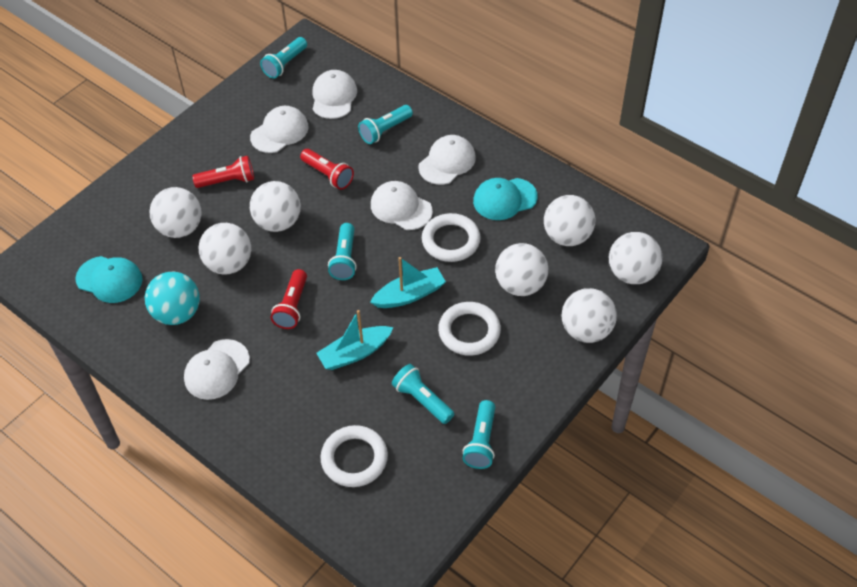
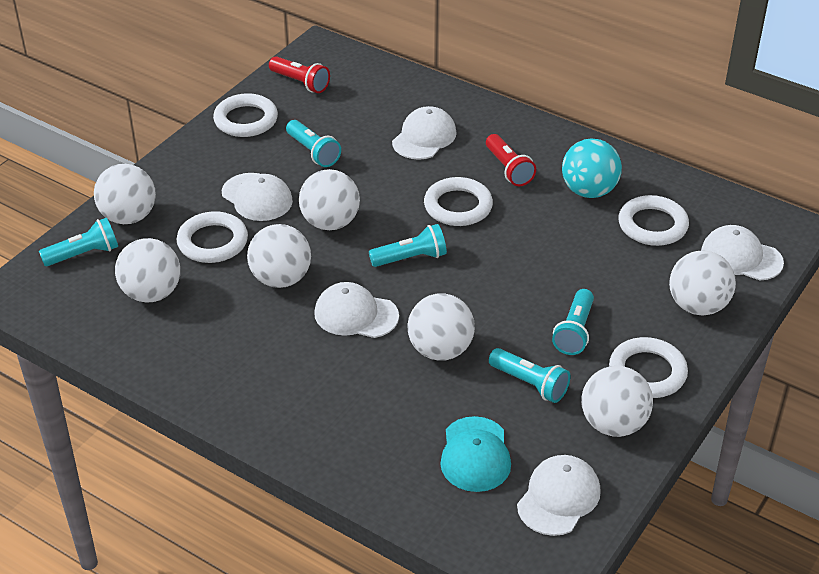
red flashlight: 3 -> 2
turquoise boat: 2 -> 0
turquoise cap: 2 -> 1
white ring: 3 -> 5

